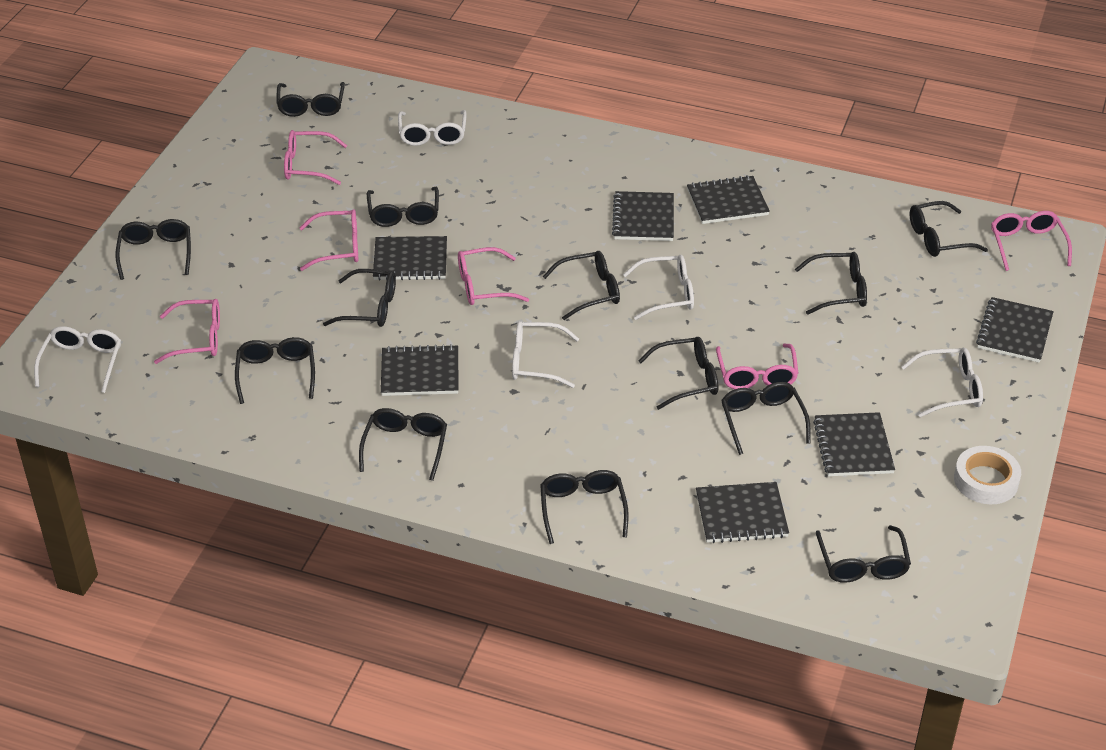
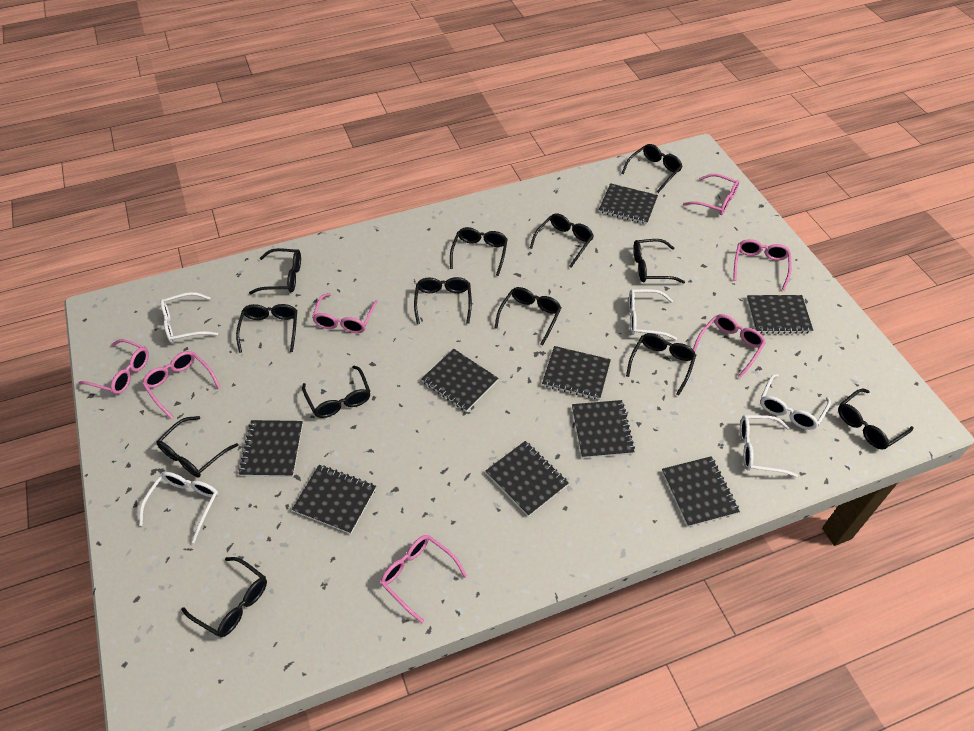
black notebook: 7 -> 9
pink glasses: 6 -> 7
white tape: 1 -> 0

